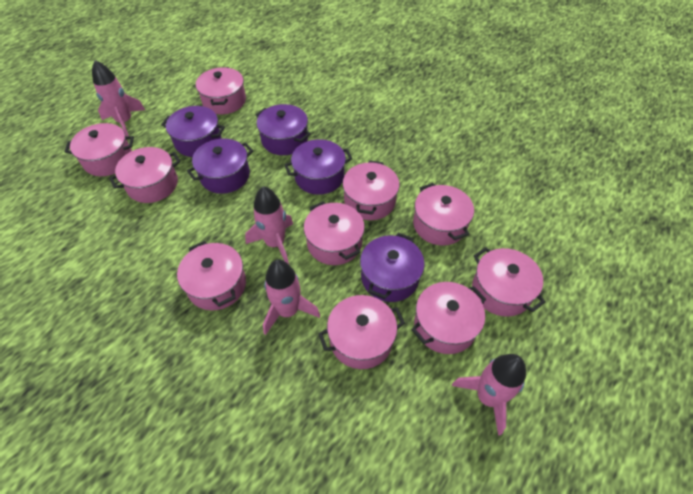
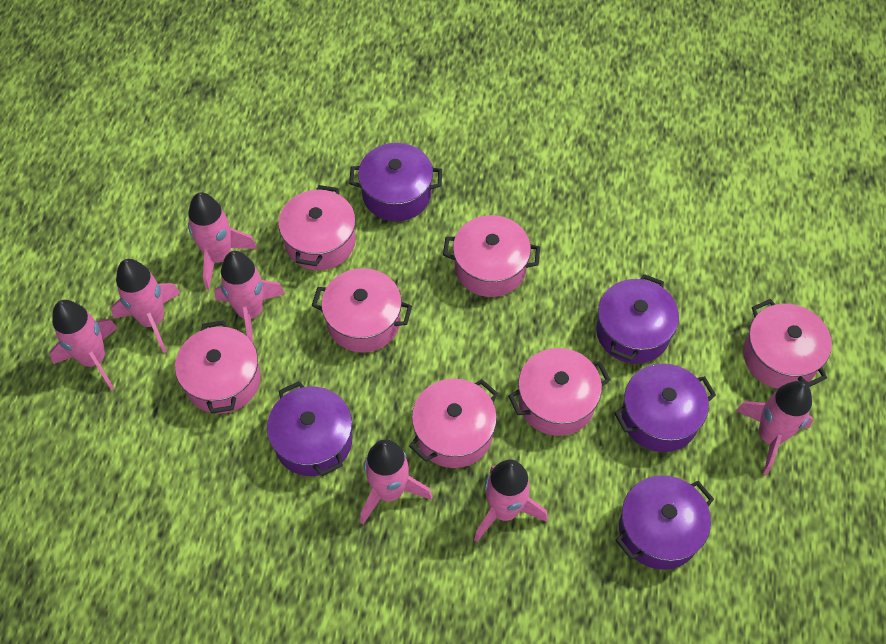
pink pot: 10 -> 7
pink rocket: 4 -> 7

